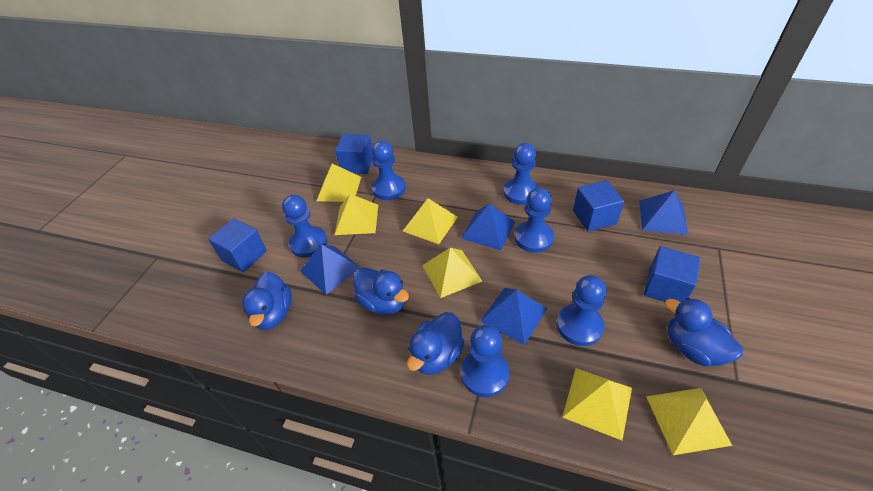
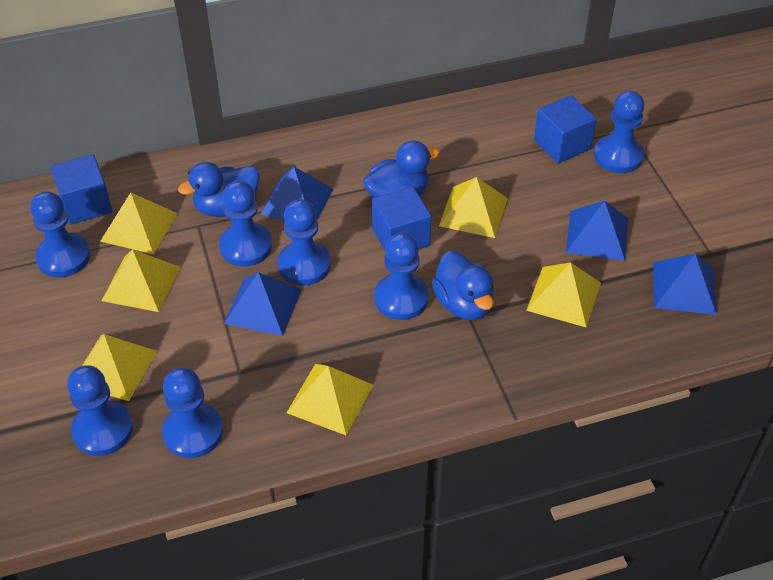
blue cube: 4 -> 3
blue duck: 4 -> 3
blue pawn: 6 -> 7

